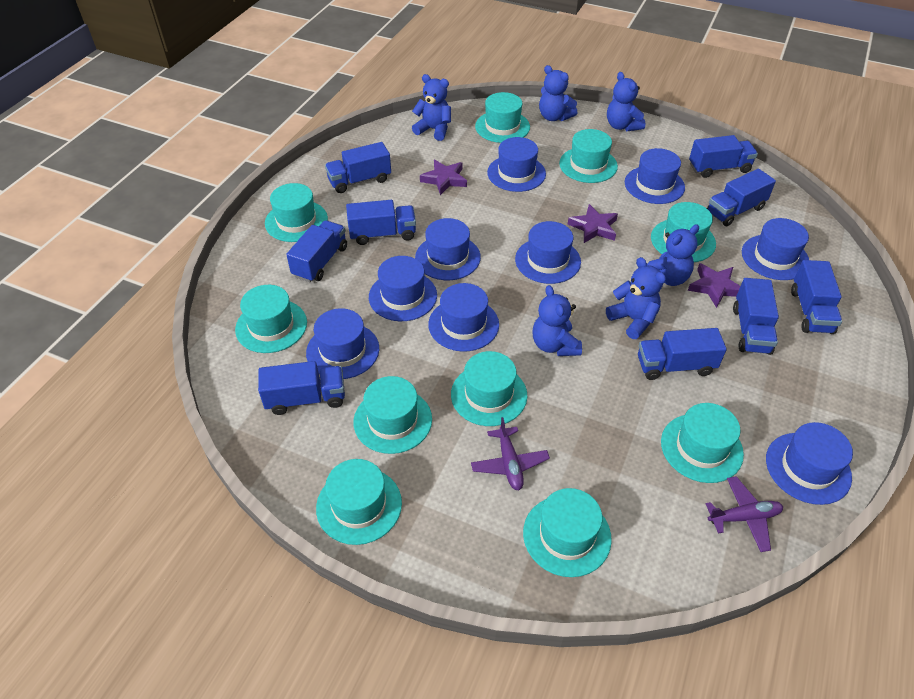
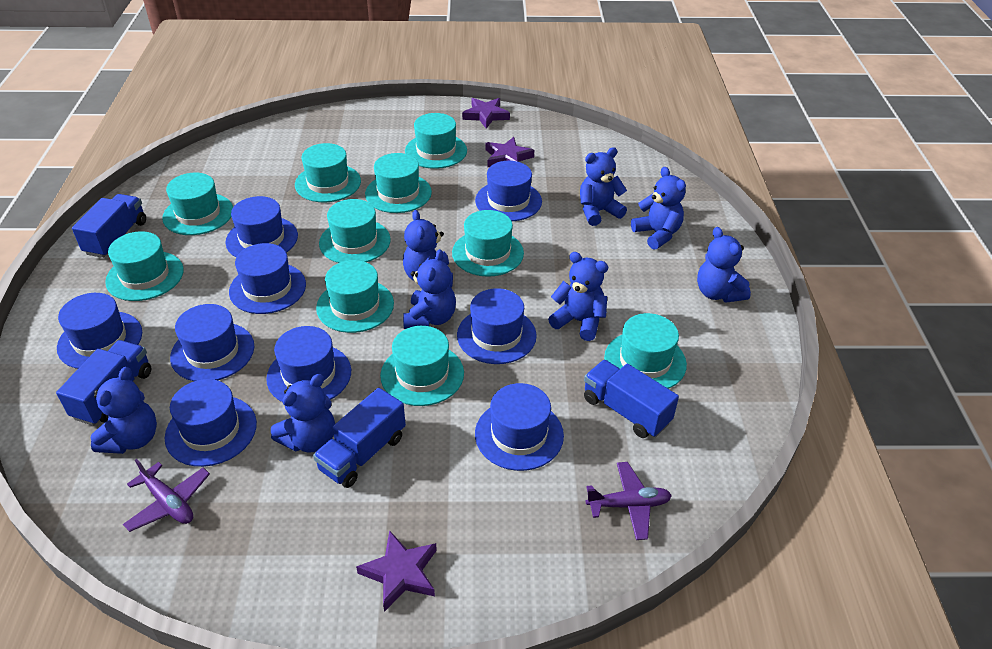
blue teddy bear: 6 -> 8
blue truck: 9 -> 4

